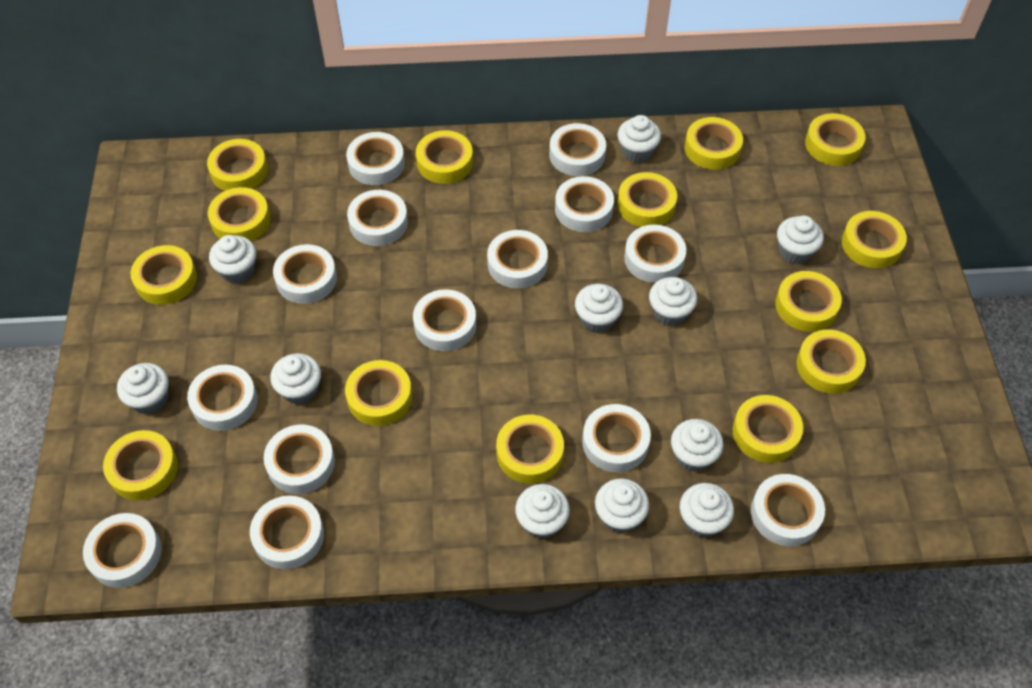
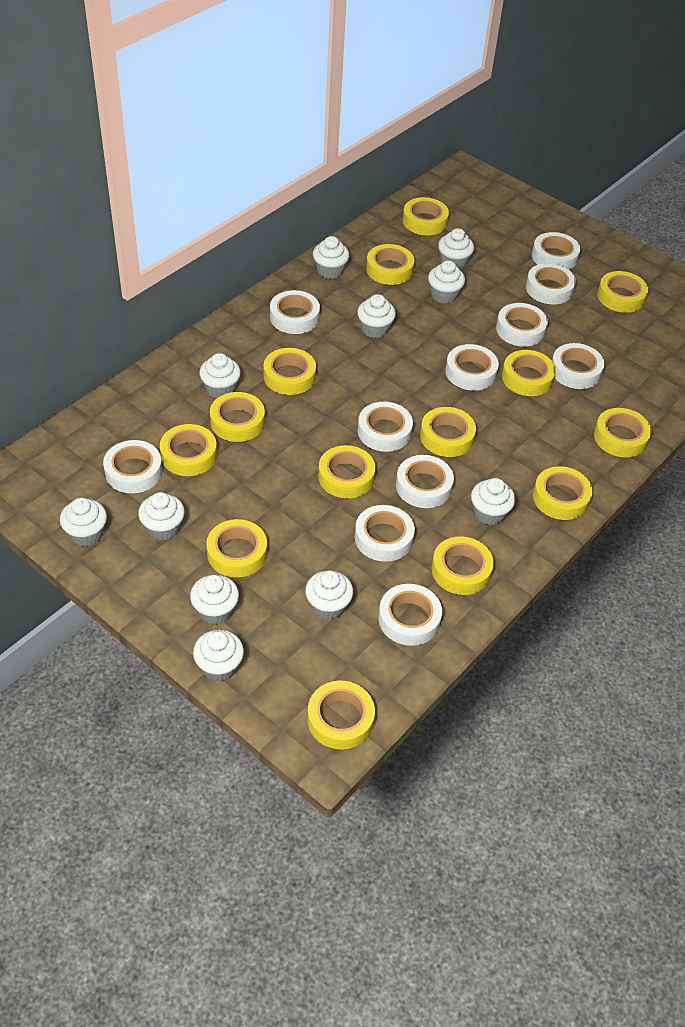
white tape: 14 -> 11

